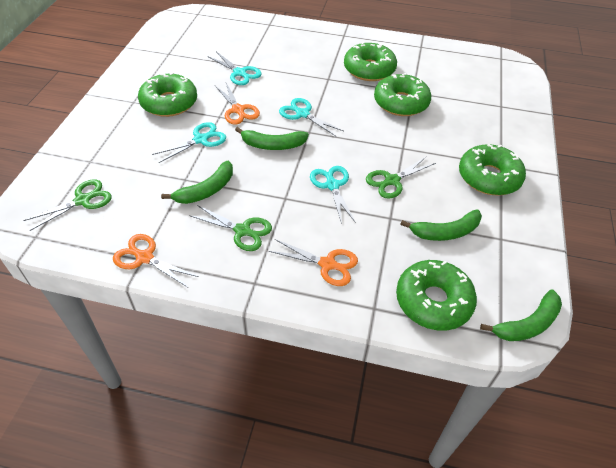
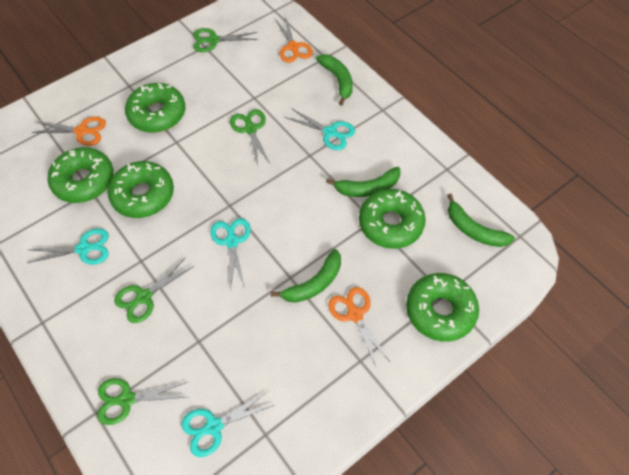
green scissors: 3 -> 4

